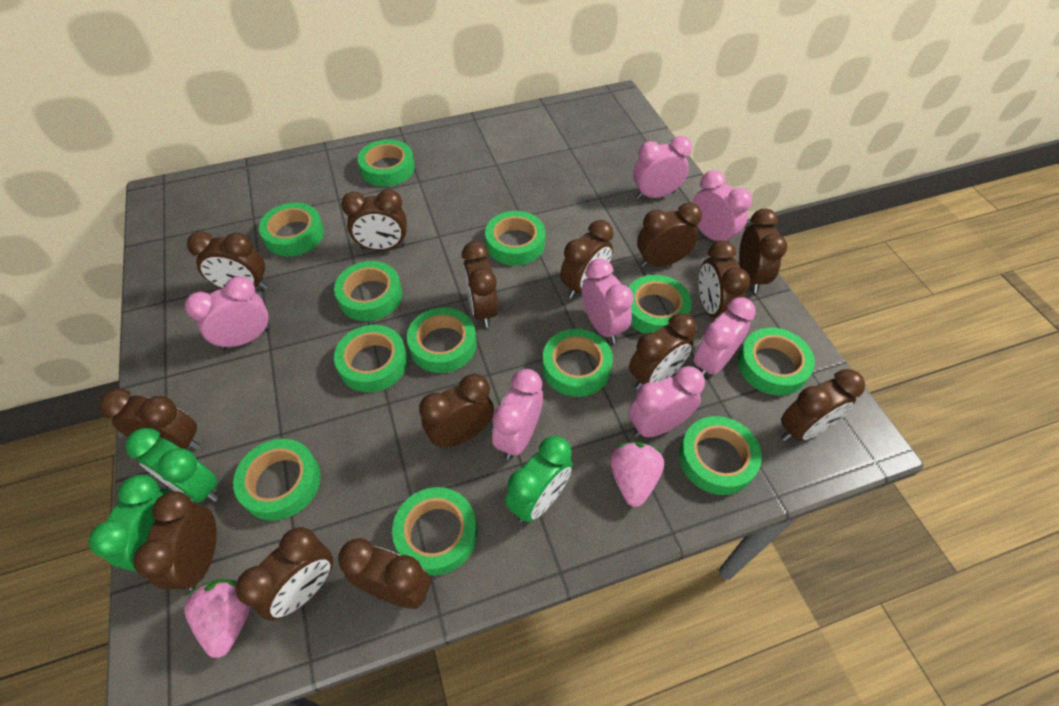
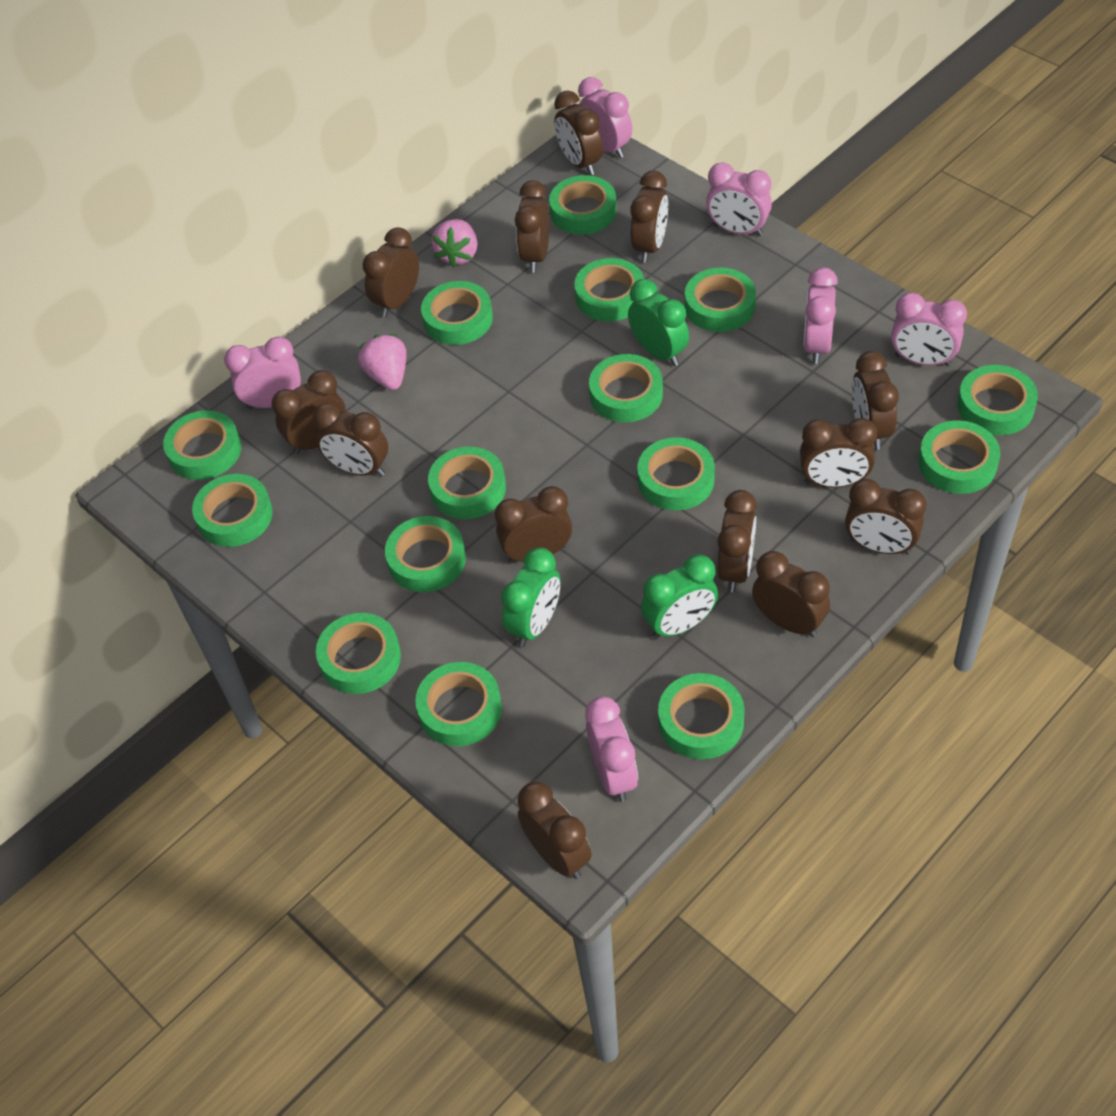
brown clock: 14 -> 13
green tape: 12 -> 15
pink clock: 7 -> 6

